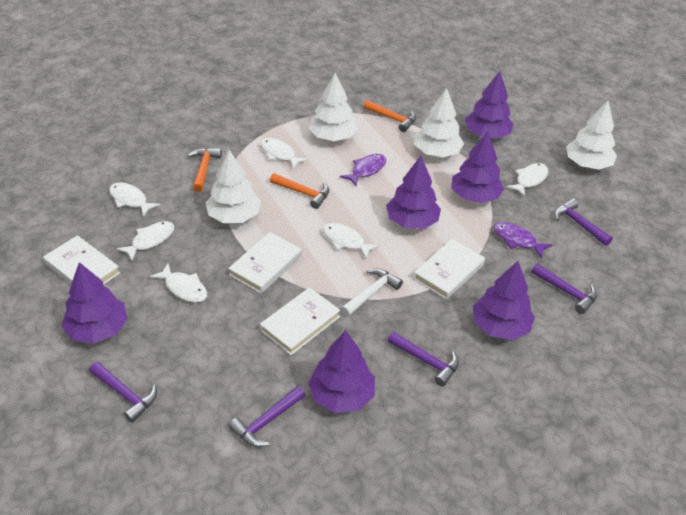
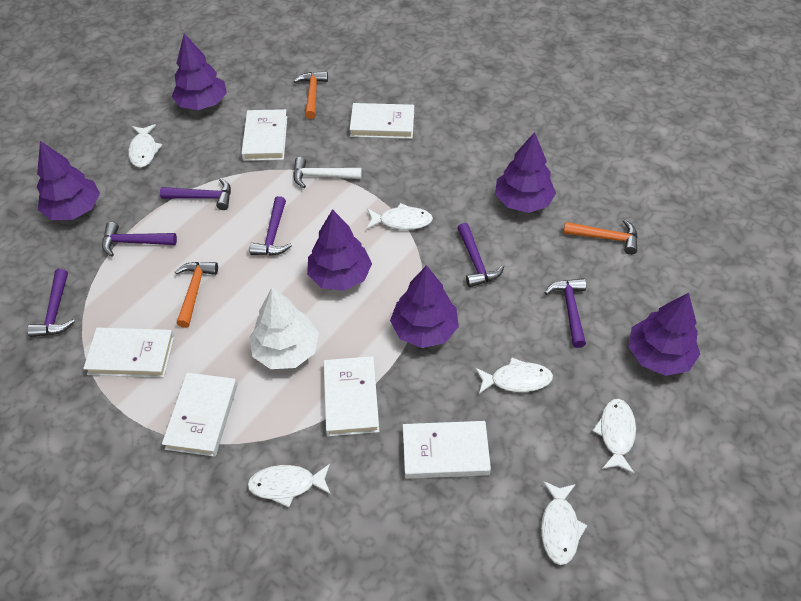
purple fish: 2 -> 0
purple hammer: 5 -> 6
white book: 4 -> 6
white tree: 4 -> 1

